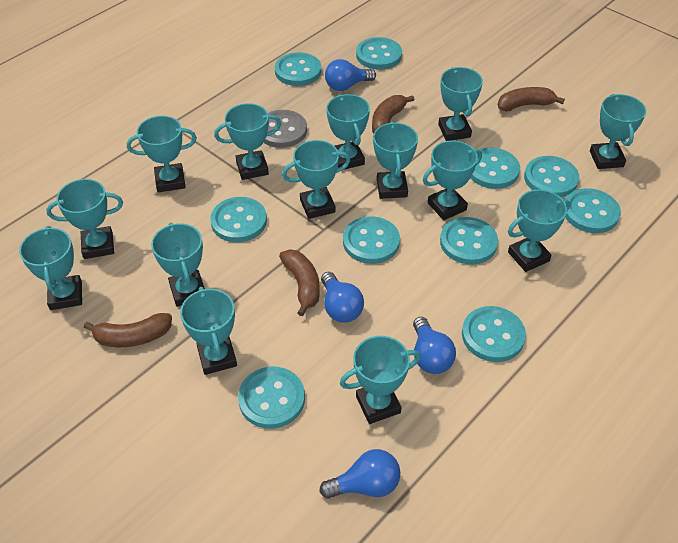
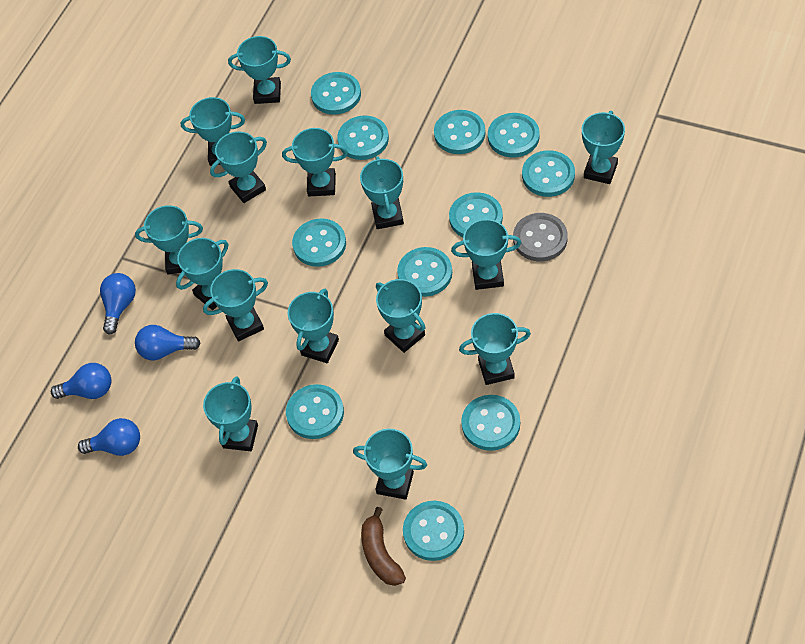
brown banana: 4 -> 1
turquoise button: 10 -> 11
turquoise trophy: 14 -> 15

